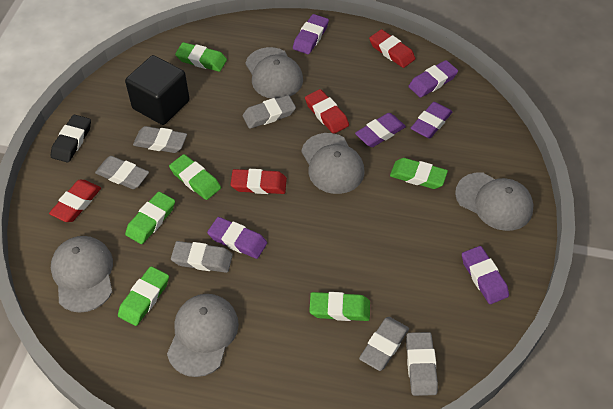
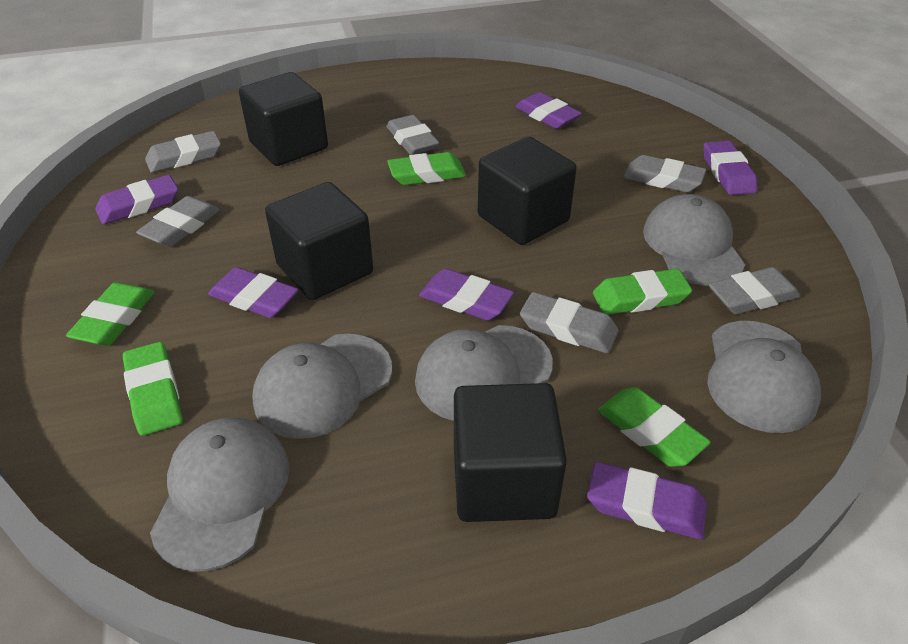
black cube: 1 -> 4
black eraser: 1 -> 0
green eraser: 6 -> 5
red eraser: 4 -> 0

